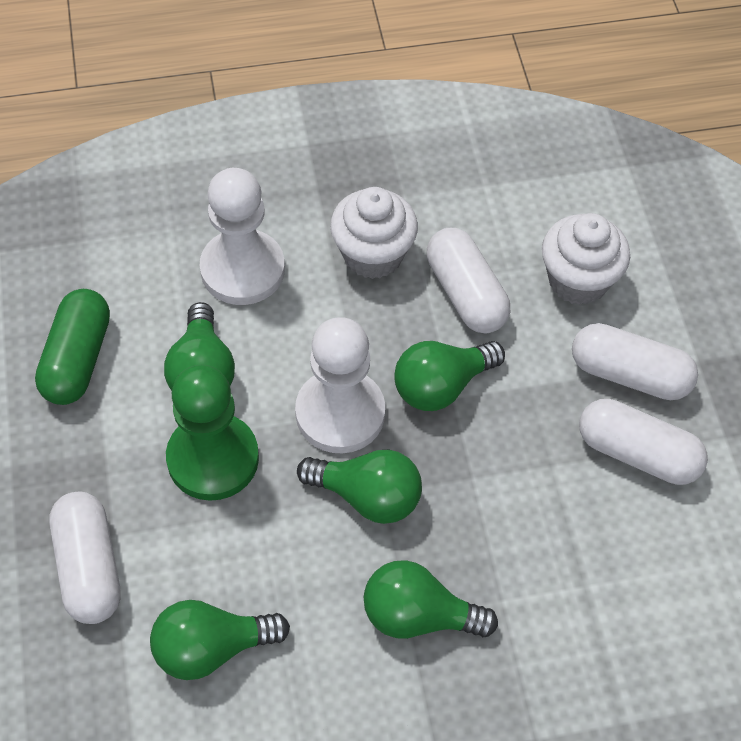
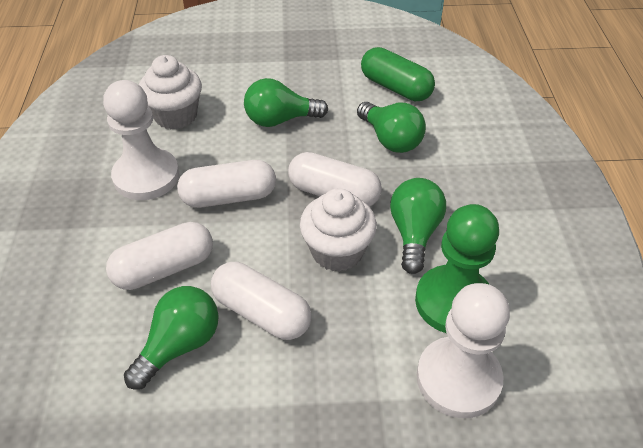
green light bulb: 5 -> 4

